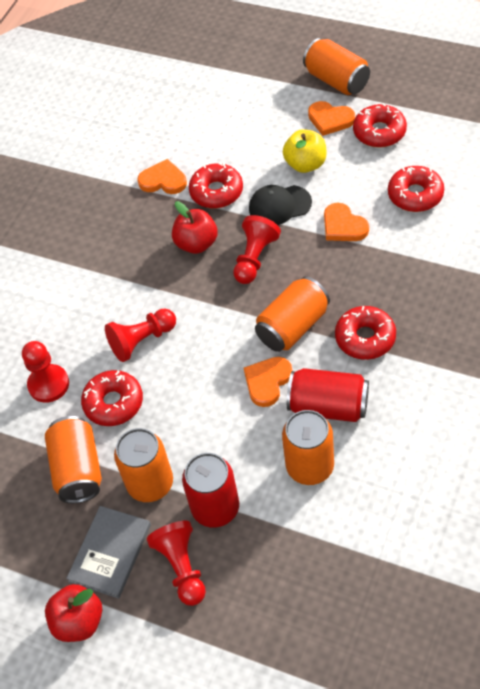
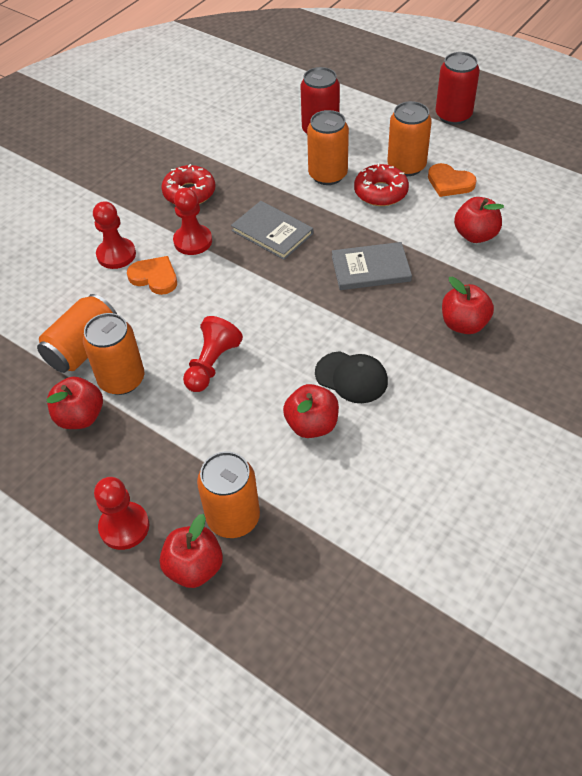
grey book: 1 -> 2
orange heart: 4 -> 2
red apple: 2 -> 5
red donut: 5 -> 2
yellow apple: 1 -> 0

